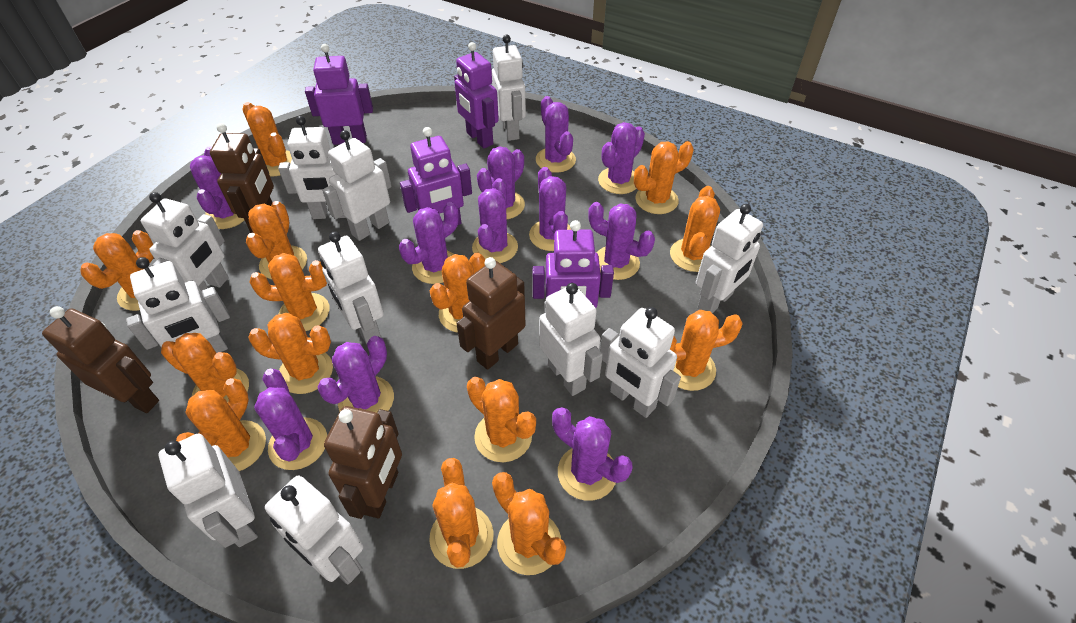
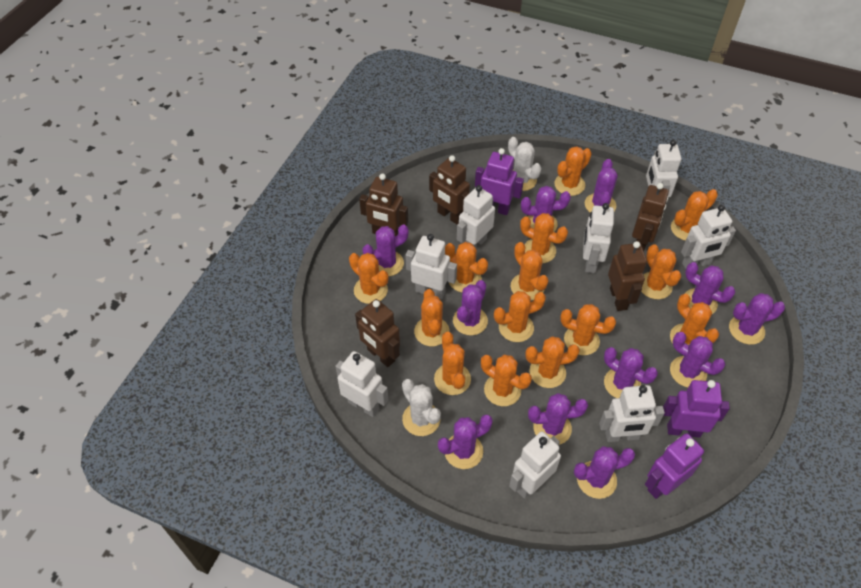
brown robot: 4 -> 5
purple robot: 4 -> 3
white cactus: 0 -> 2
white robot: 11 -> 8

